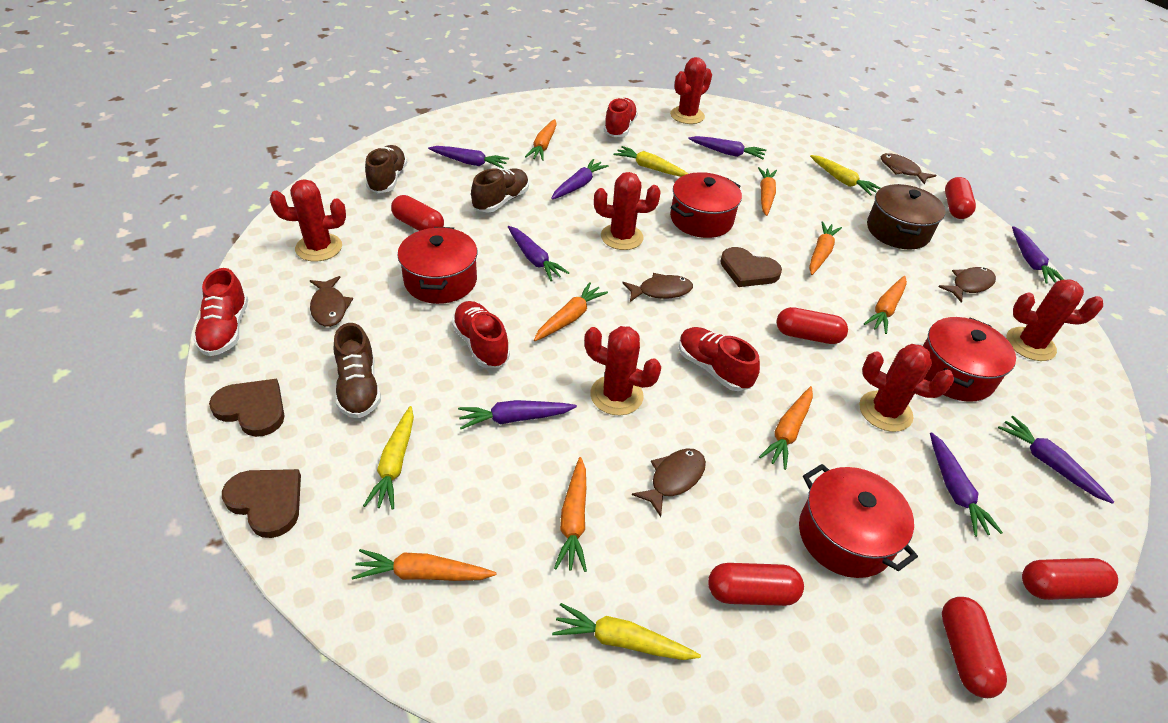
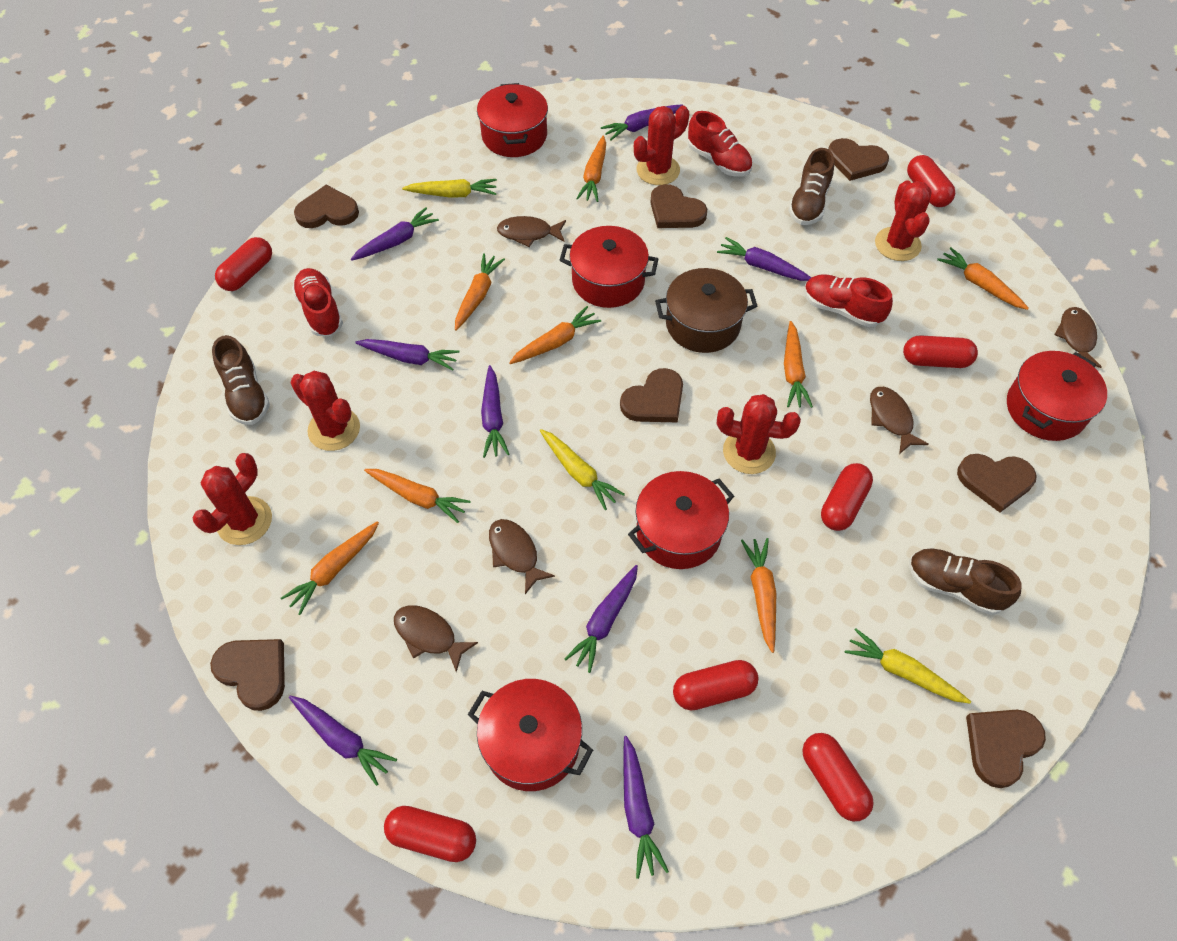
brown heart: 3 -> 7
red cactus: 6 -> 5
red capsule: 6 -> 7
red pot: 4 -> 5
red shoe: 4 -> 3
yellow carrot: 4 -> 3

